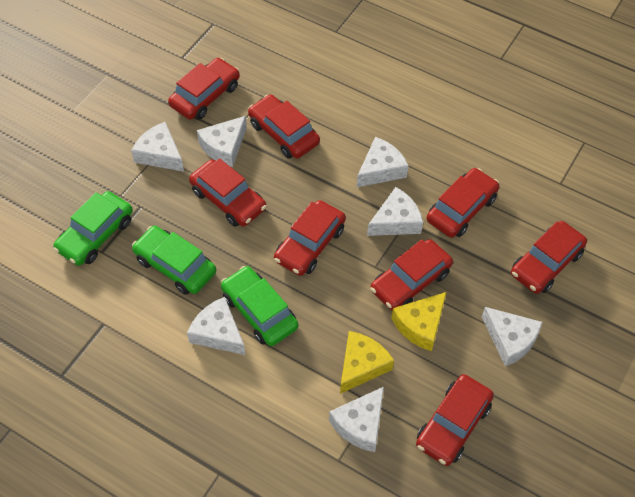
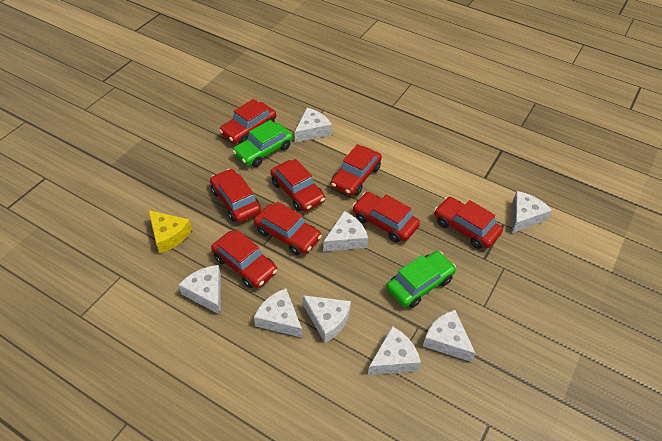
green car: 3 -> 2
white cheese: 7 -> 8
yellow cheese: 2 -> 1

